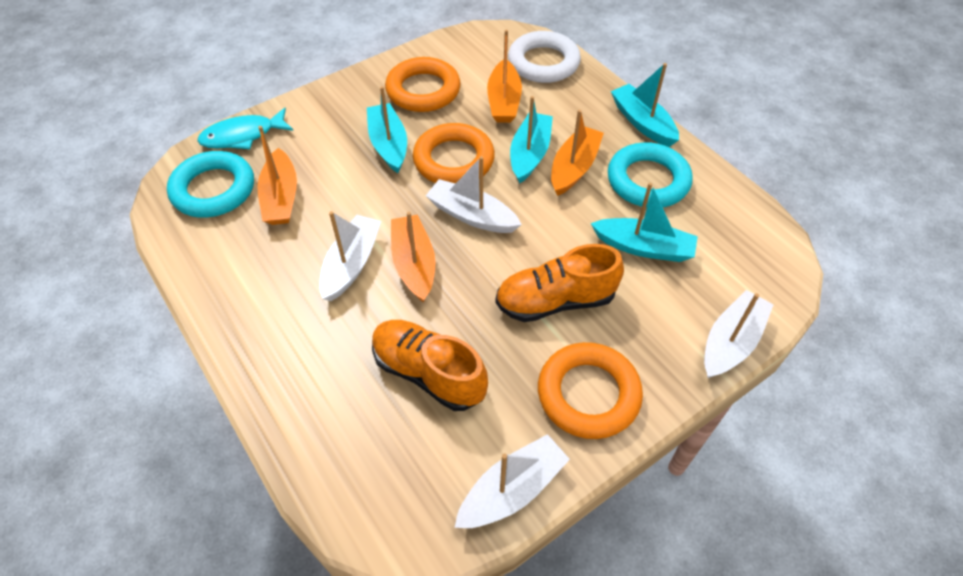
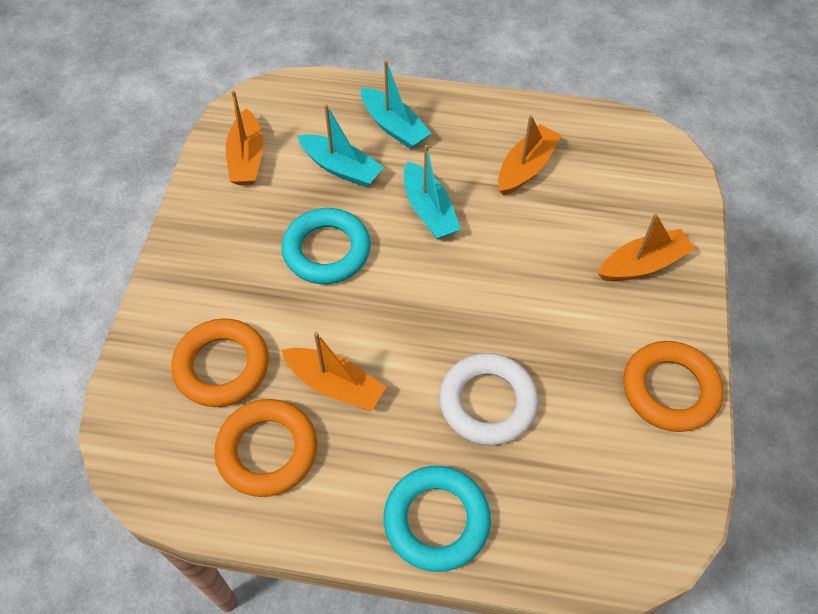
orange shoe: 2 -> 0
turquoise boat: 4 -> 3
turquoise fish: 1 -> 0
white boat: 4 -> 0

